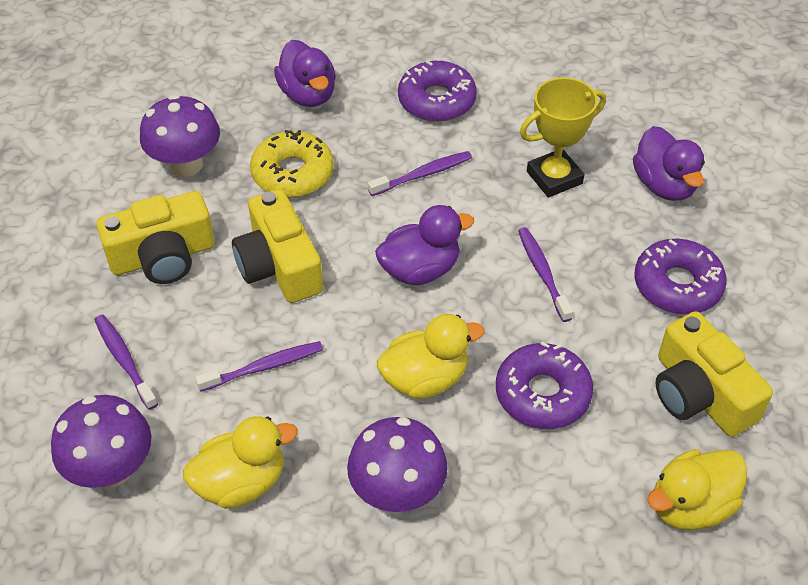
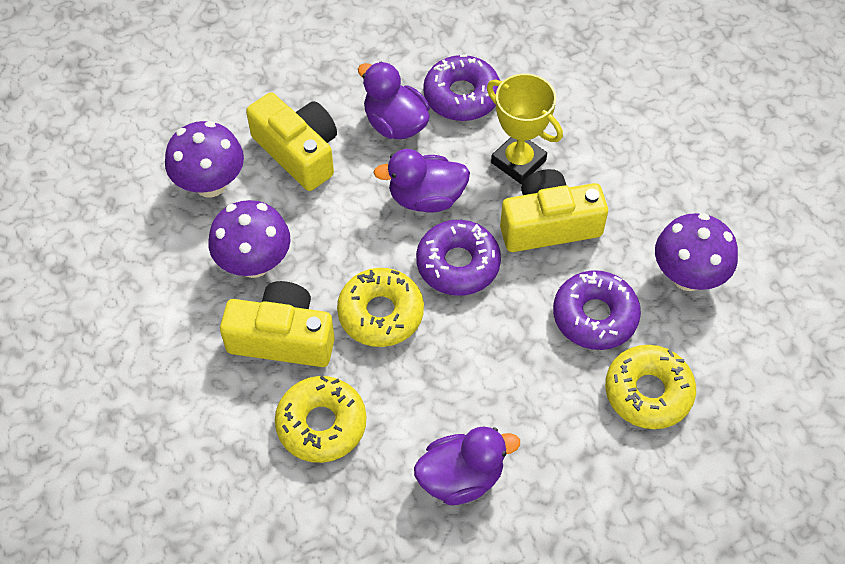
purple toothbrush: 4 -> 0
yellow donut: 1 -> 3
yellow duck: 3 -> 0

